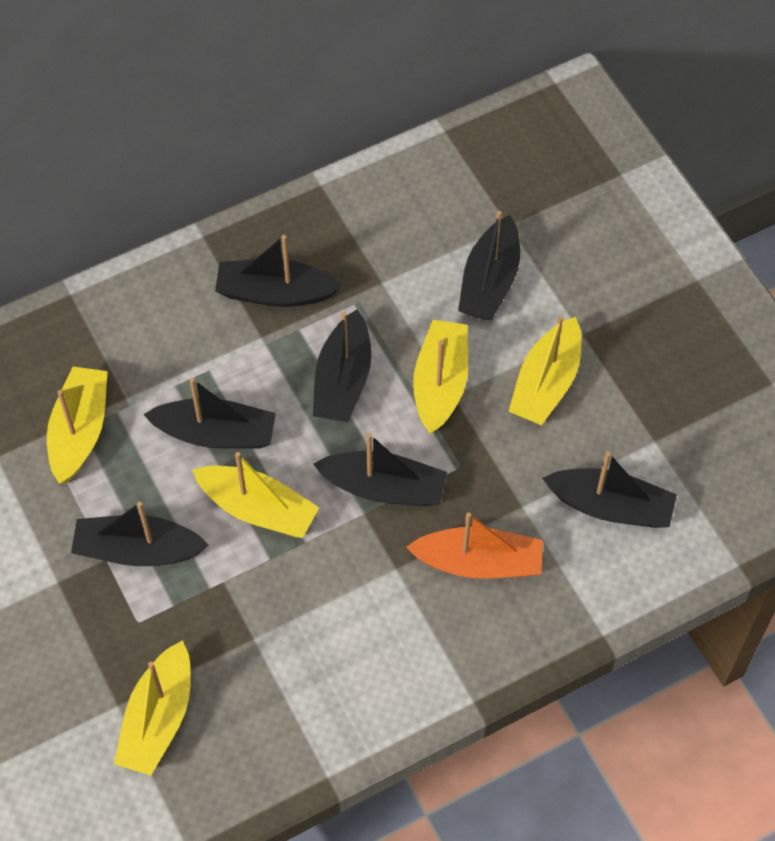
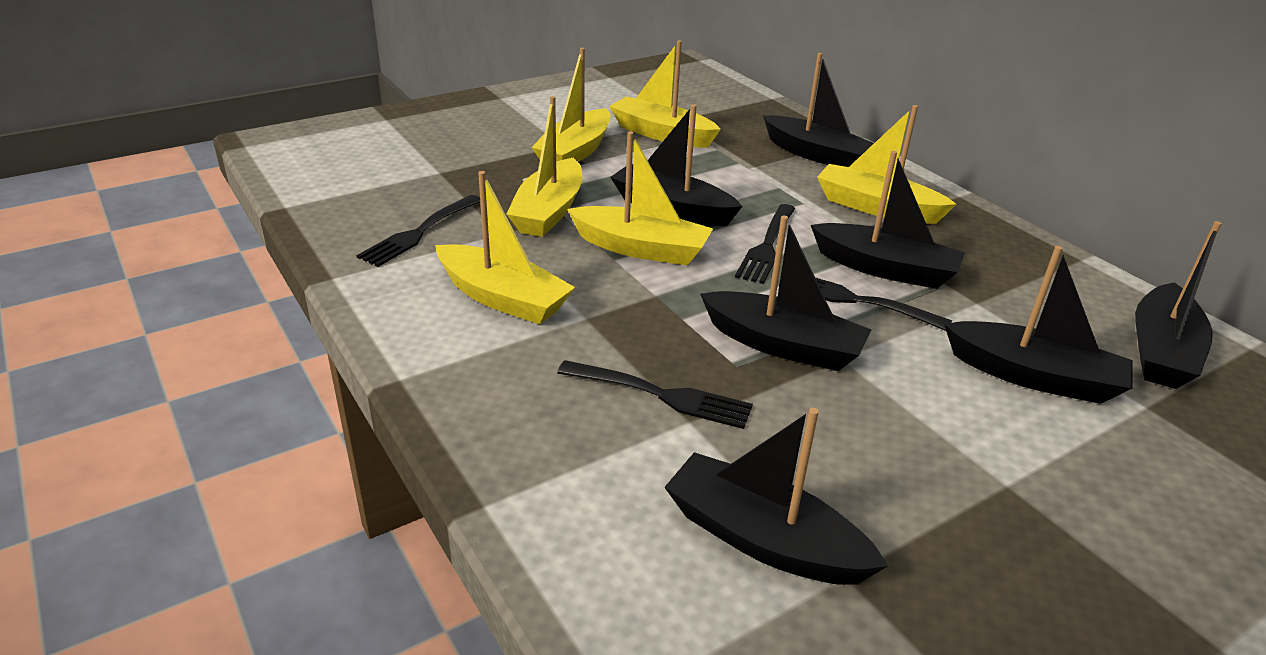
black fork: 0 -> 4
orange boat: 1 -> 0
yellow boat: 5 -> 6

